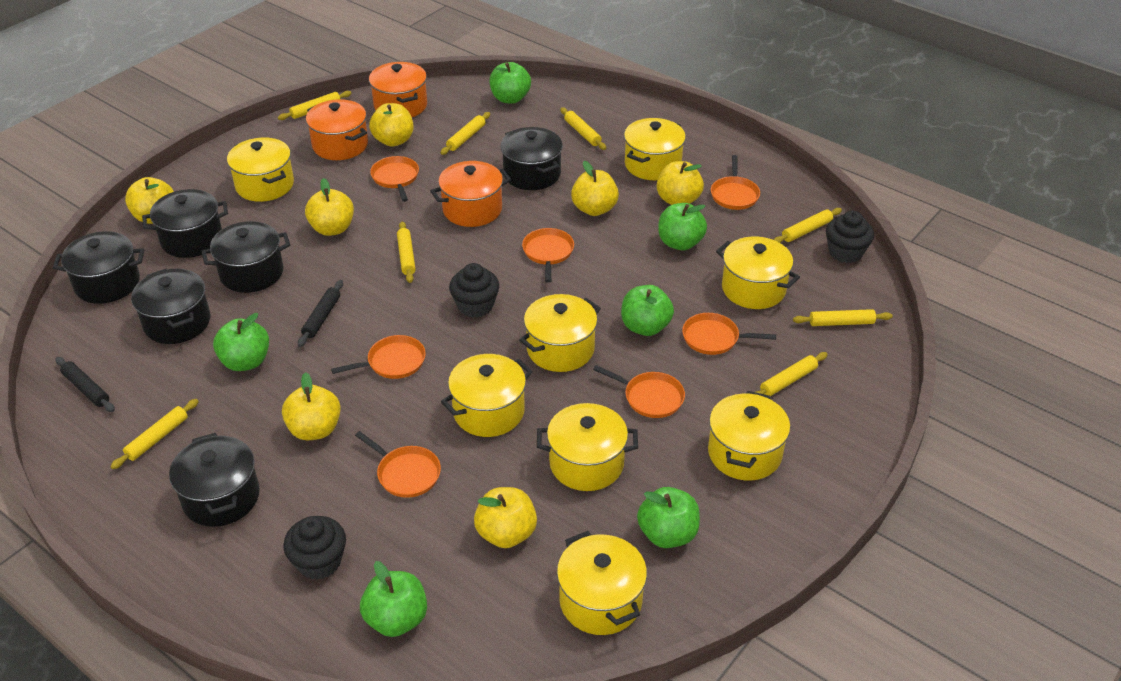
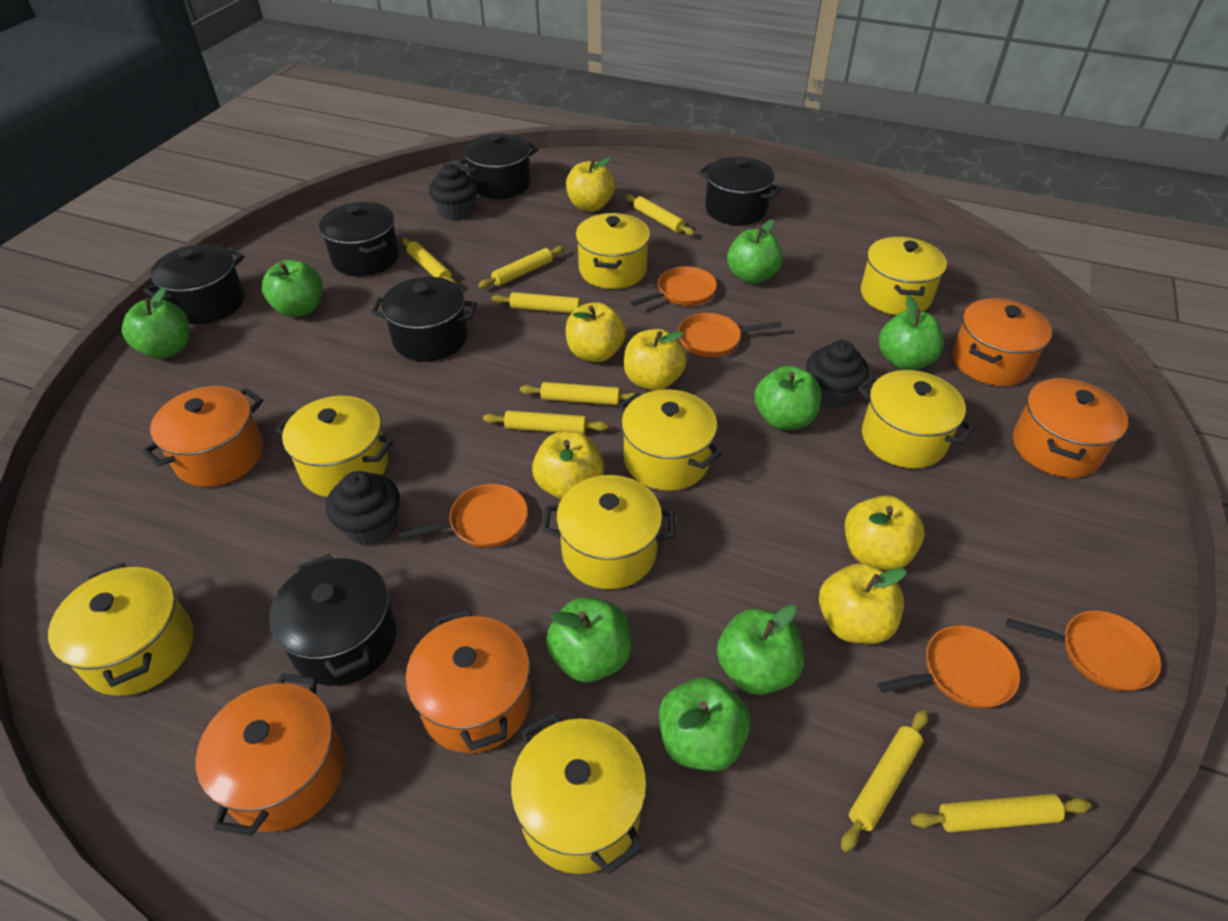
black rolling pin: 2 -> 0
green apple: 6 -> 8
orange pan: 7 -> 5
orange pot: 3 -> 5
yellow apple: 7 -> 6

